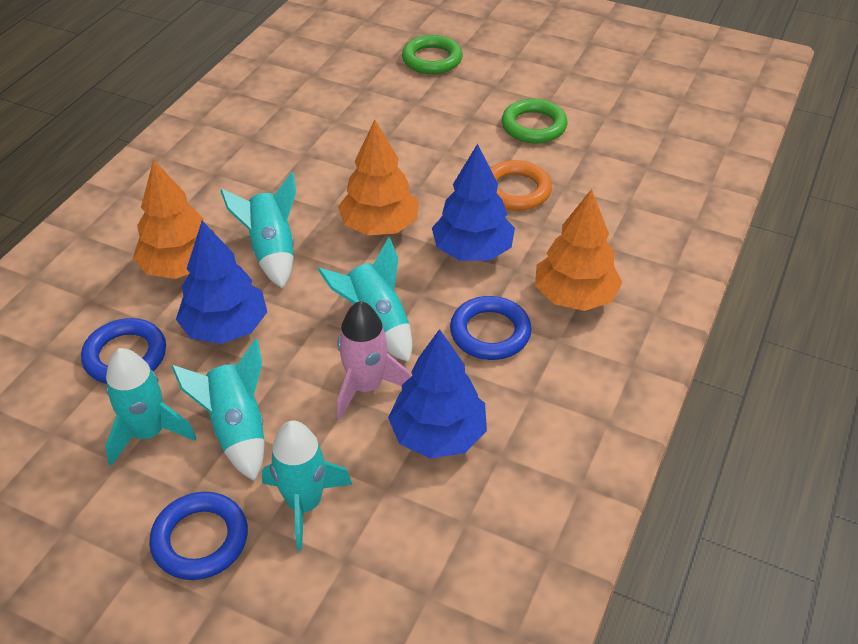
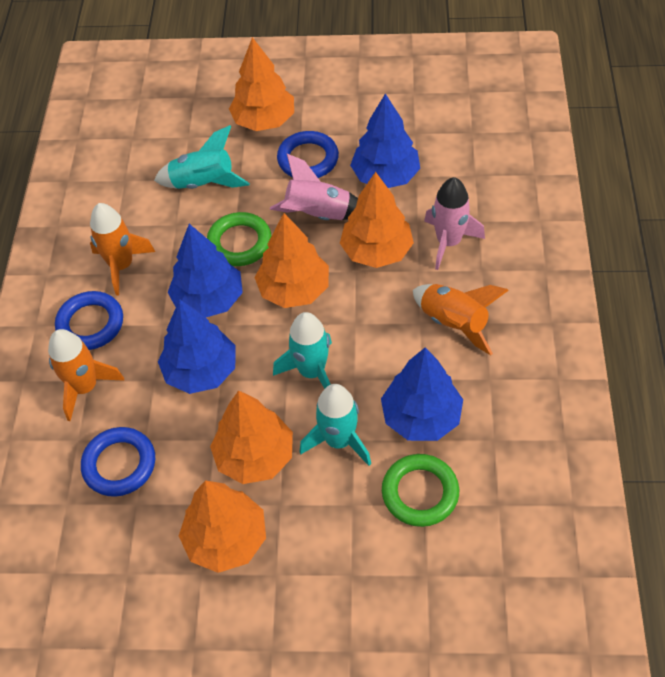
blue tree: 3 -> 4
orange ring: 1 -> 0
orange rocket: 0 -> 3
orange tree: 3 -> 5
pink rocket: 1 -> 2
turquoise rocket: 5 -> 3

